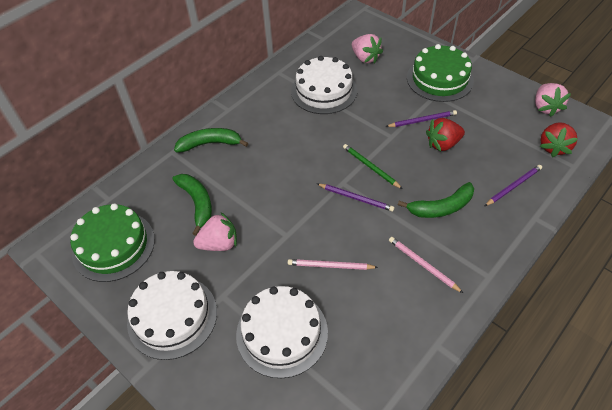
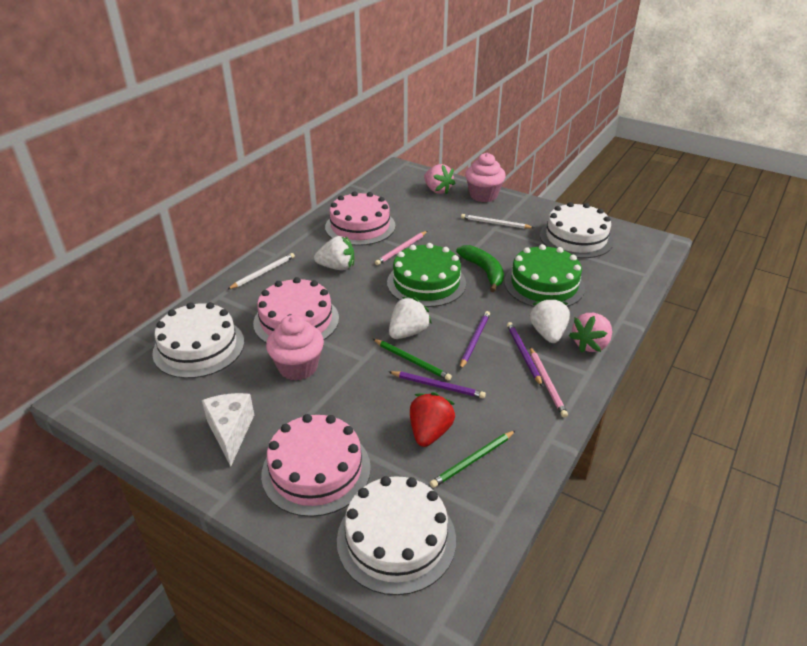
green banana: 3 -> 1
green pencil: 1 -> 2
pink cake: 0 -> 3
pink cupcake: 0 -> 2
pink strawberry: 3 -> 2
red strawberry: 2 -> 1
white cheese: 0 -> 1
white pencil: 0 -> 2
white strawberry: 0 -> 3

